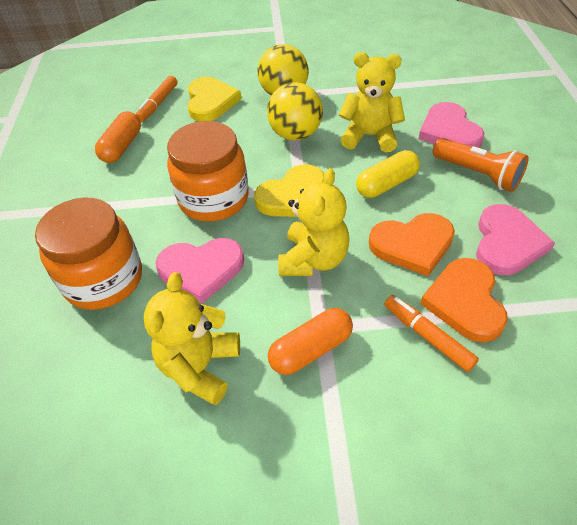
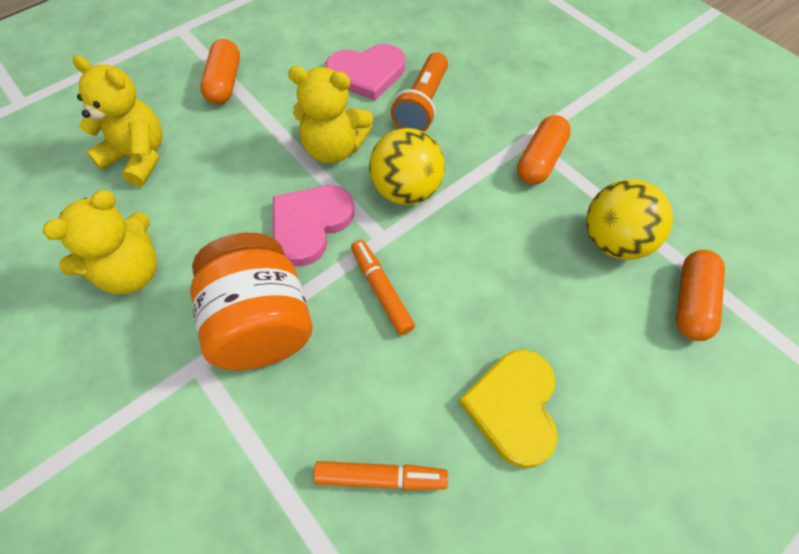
orange capsule: 2 -> 3
orange heart: 2 -> 0
orange jar: 2 -> 1
pink heart: 3 -> 2
yellow capsule: 1 -> 0
yellow heart: 2 -> 1

